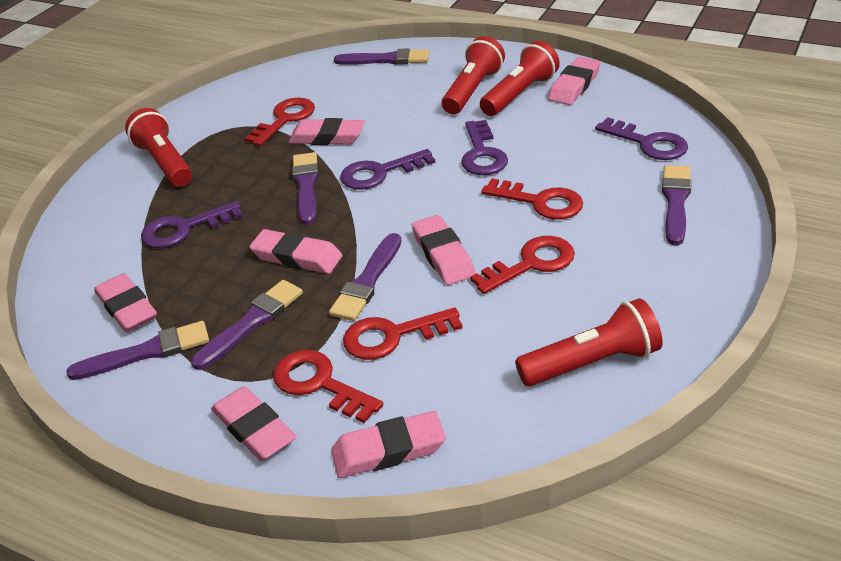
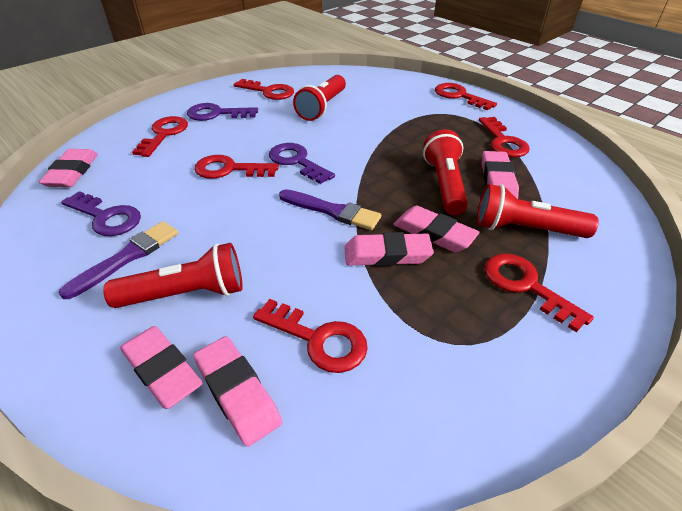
pink eraser: 7 -> 6
purple brush: 6 -> 2
purple key: 4 -> 3
red key: 5 -> 7

